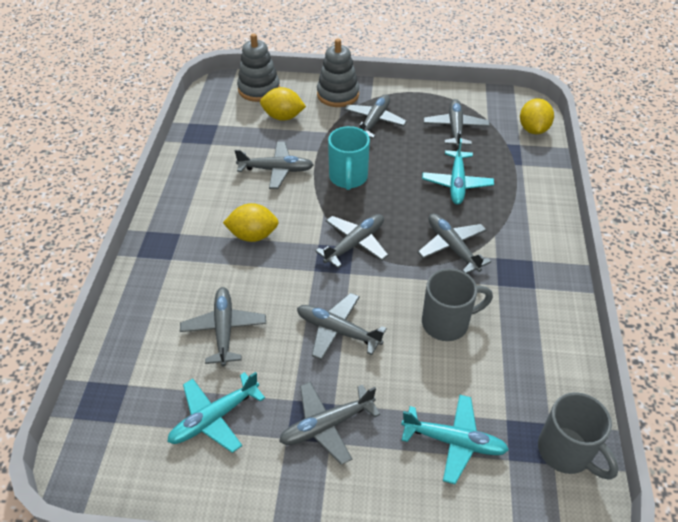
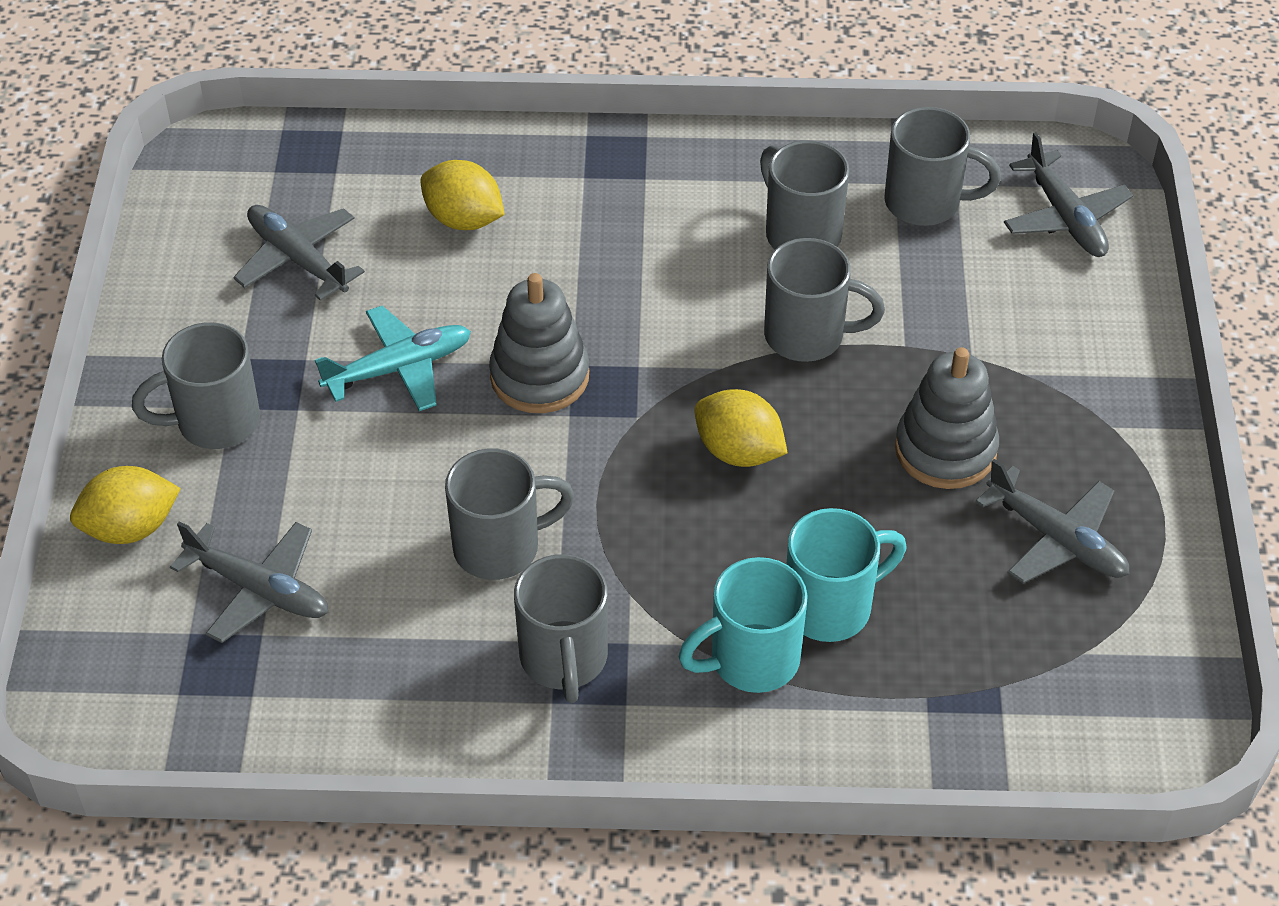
grey mug: 2 -> 6
grey plane: 8 -> 4
turquoise mug: 1 -> 2
turquoise plane: 3 -> 1

